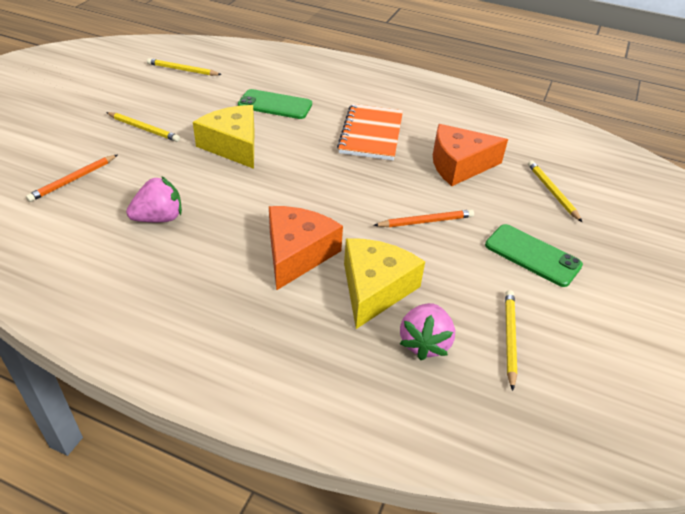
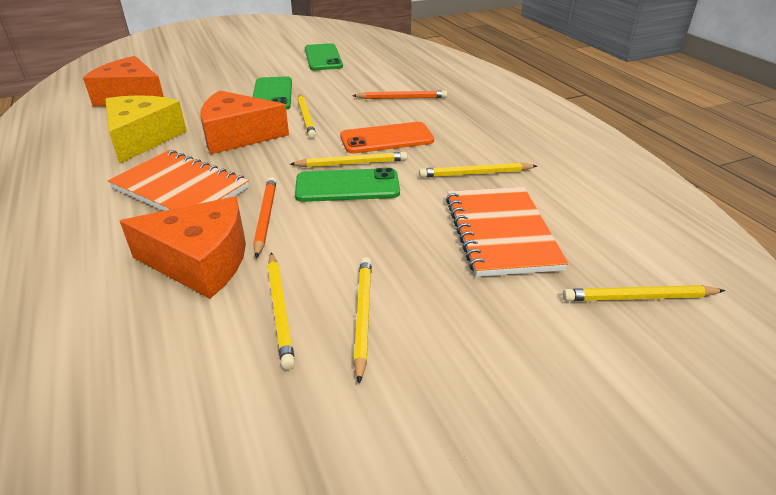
green phone: 2 -> 3
orange cheese: 2 -> 3
orange notebook: 1 -> 2
orange phone: 0 -> 1
pink strawberry: 2 -> 0
yellow cheese: 2 -> 1
yellow pencil: 4 -> 6

